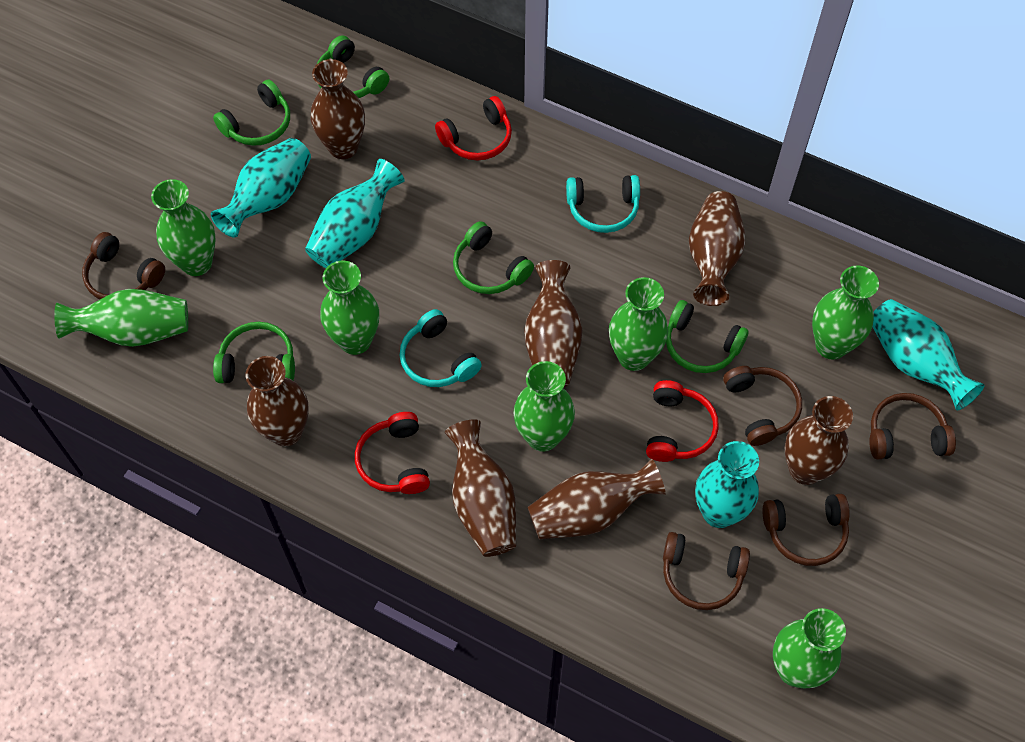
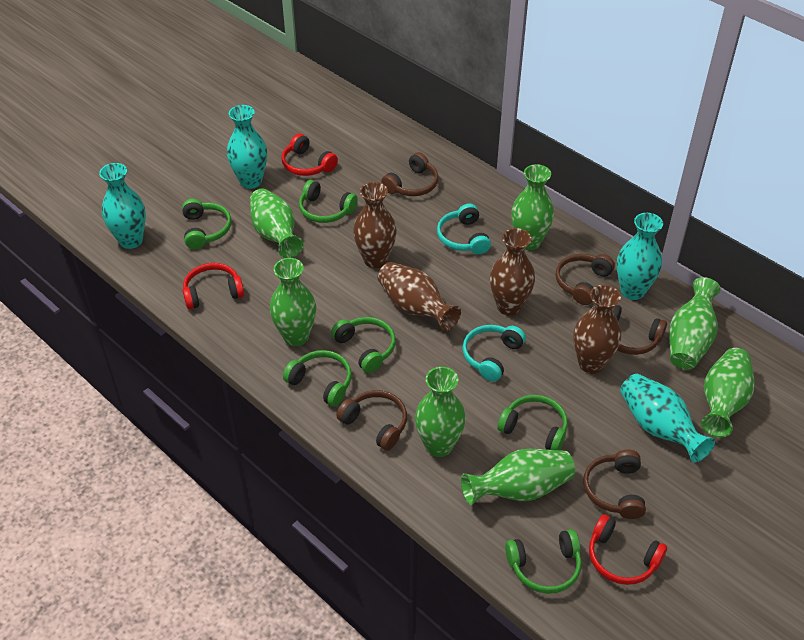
brown vase: 7 -> 4
green headphones: 5 -> 6

